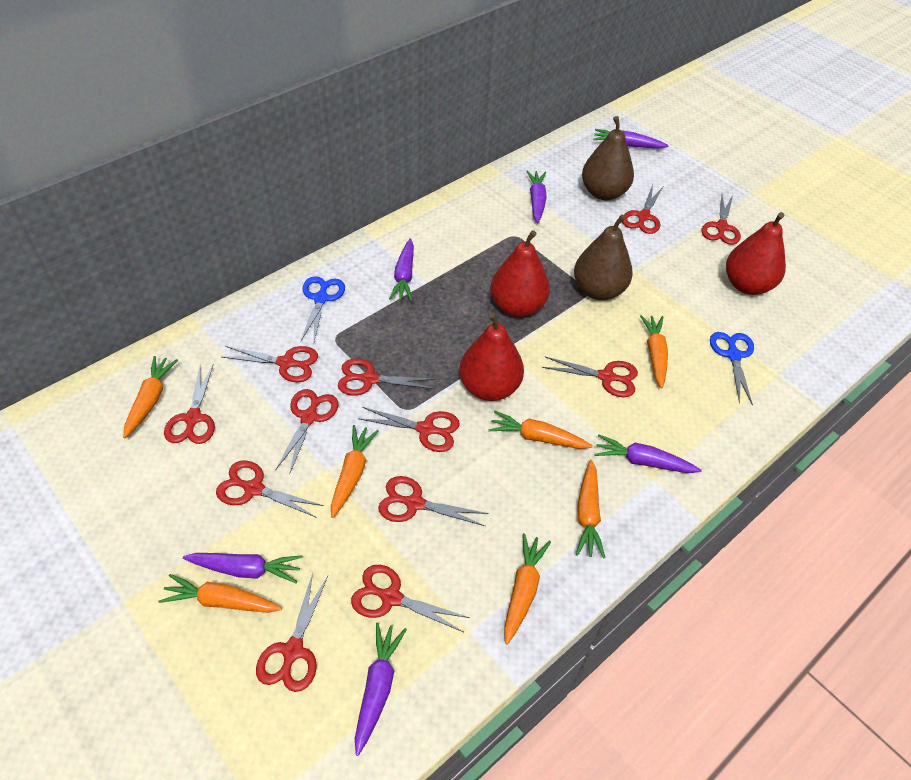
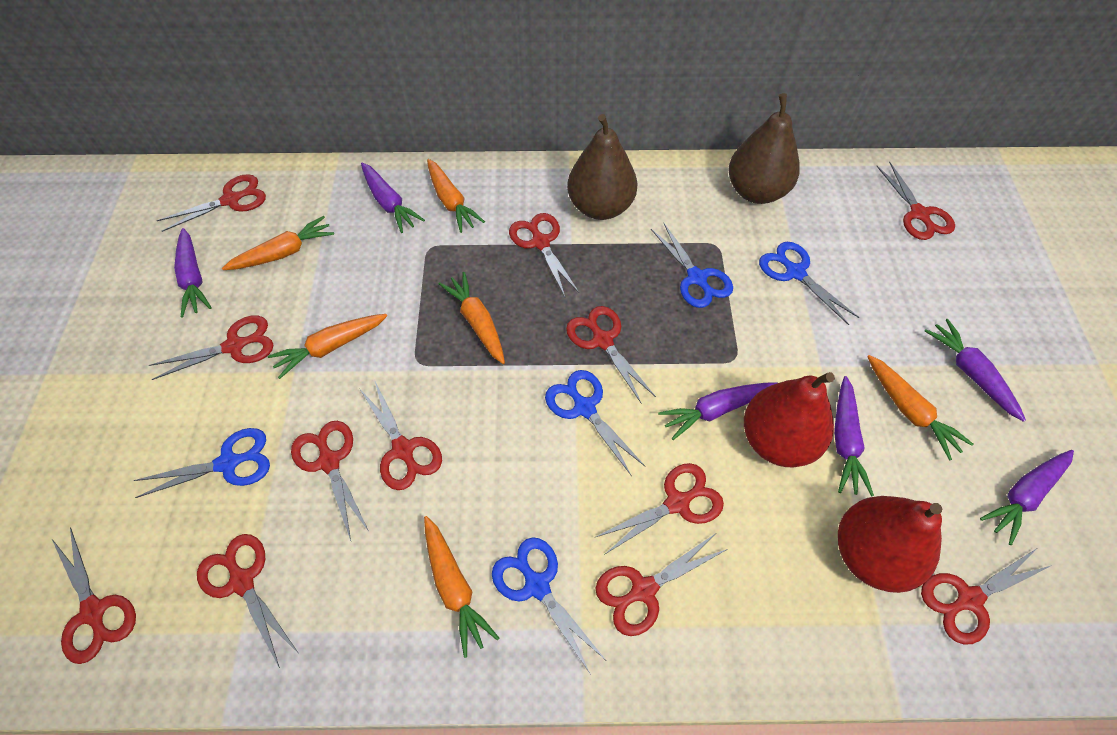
blue scissors: 2 -> 5
orange carrot: 7 -> 6
red pear: 3 -> 2

